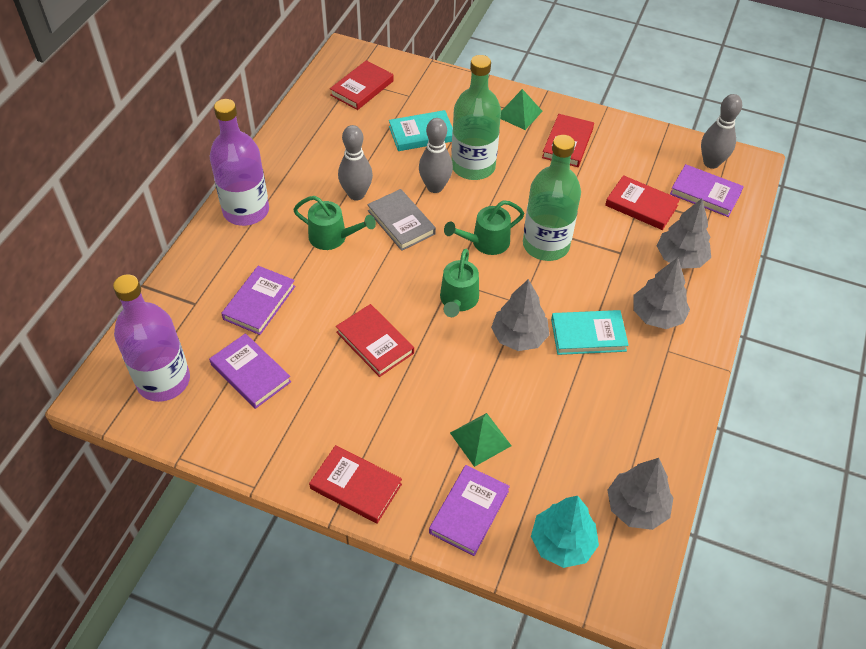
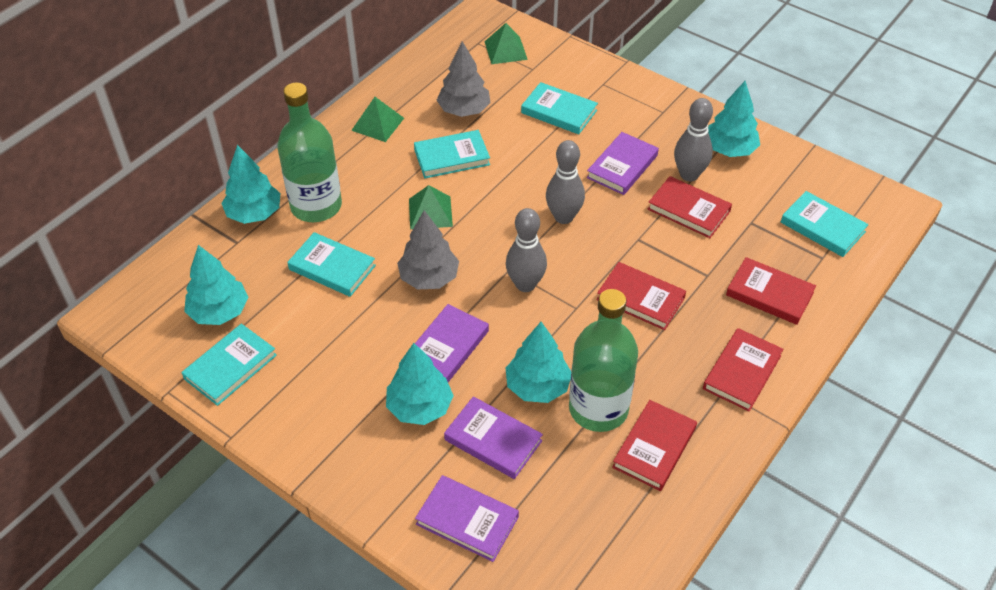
green pyramid: 2 -> 3
green watering can: 3 -> 0
grey book: 1 -> 0
grey tree: 4 -> 2
purple bottle: 2 -> 0
turquoise book: 2 -> 5
turquoise tree: 1 -> 5

